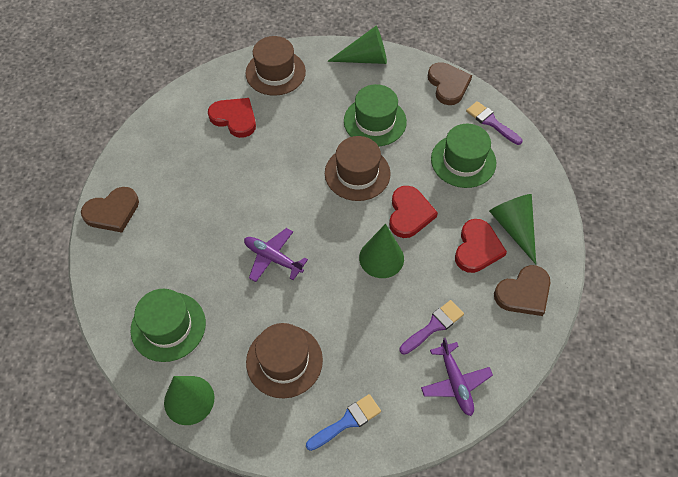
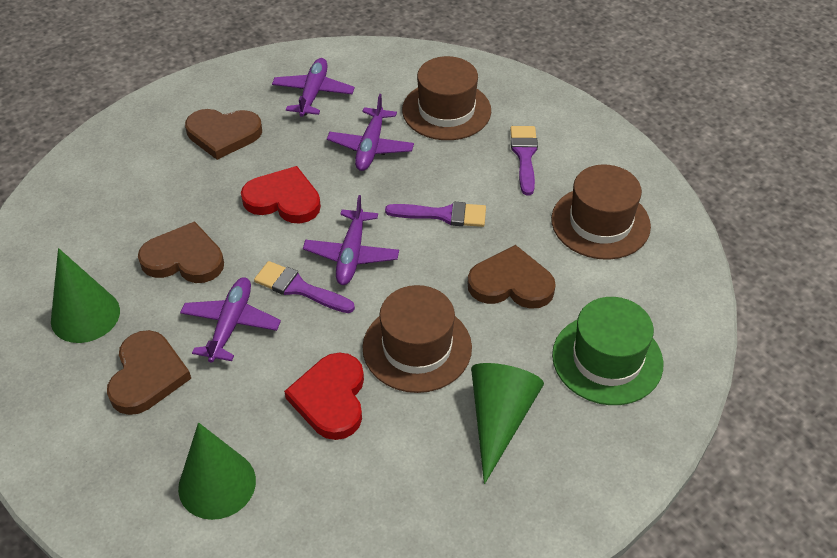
blue brush: 1 -> 0
brown heart: 3 -> 4
green cone: 4 -> 3
green hat: 3 -> 1
purple brush: 2 -> 3
purple plane: 2 -> 4
red heart: 3 -> 2

